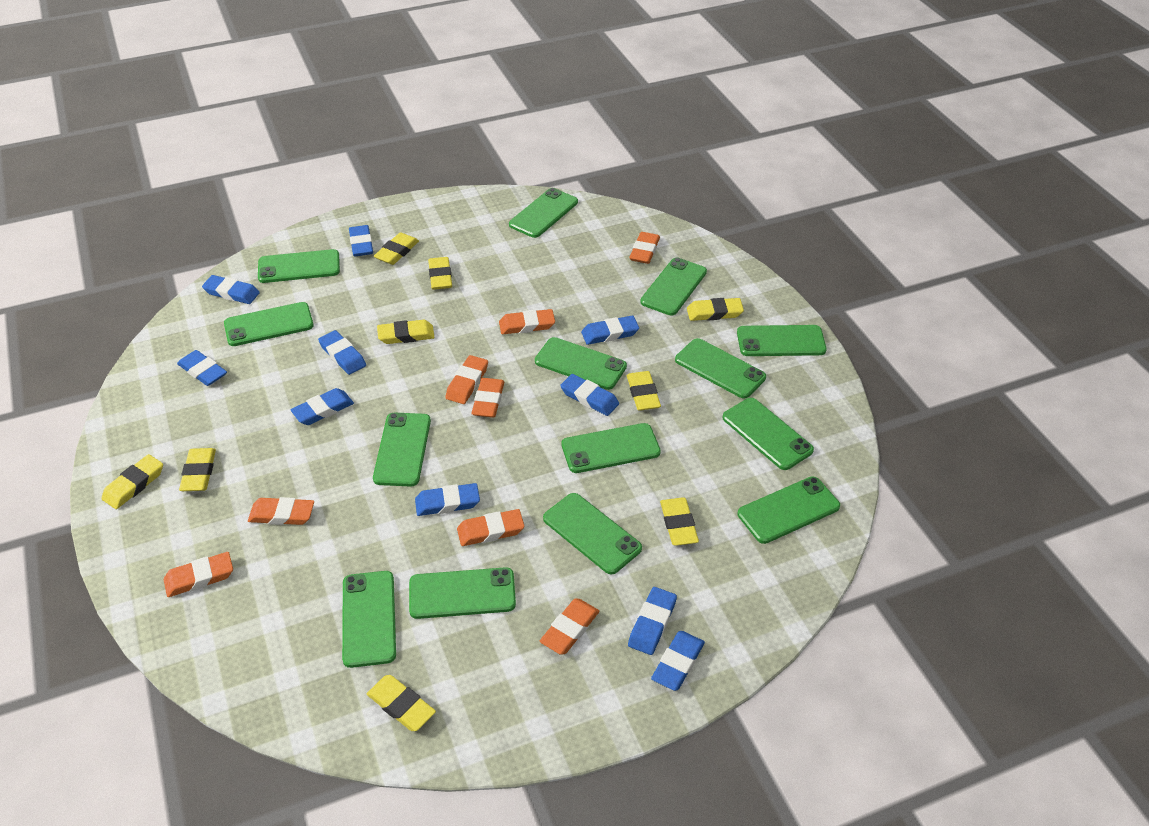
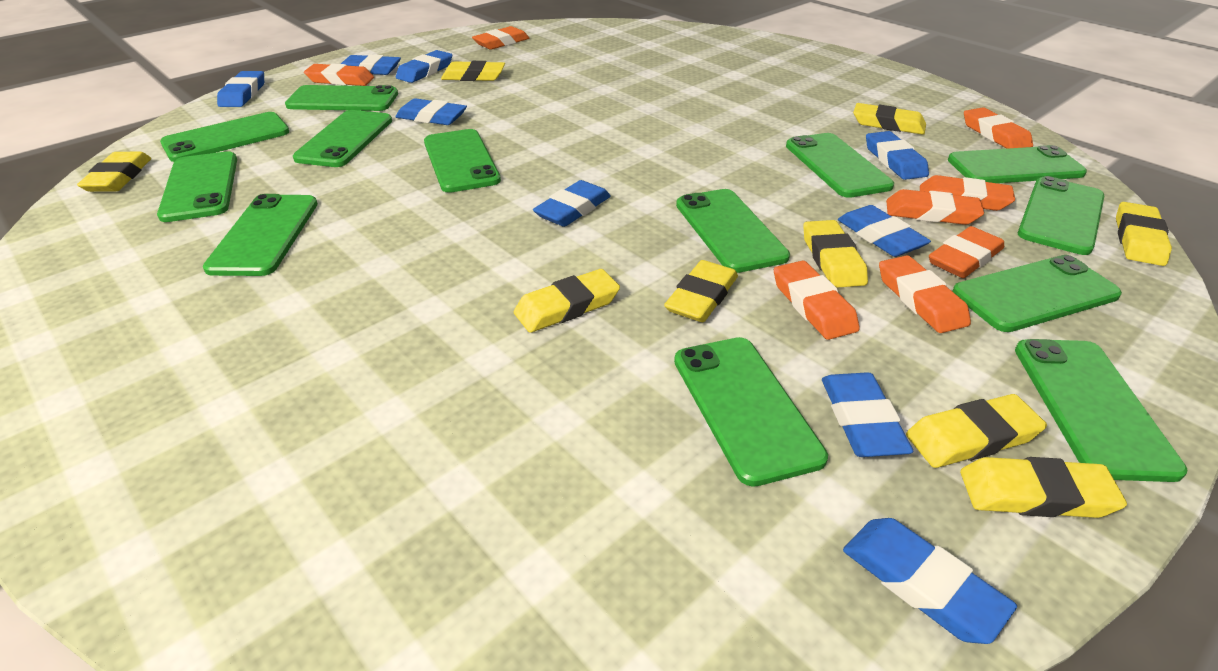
blue eraser: 10 -> 9
green phone: 14 -> 13

